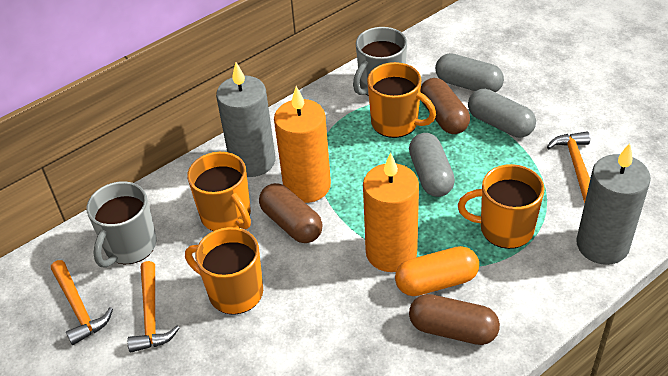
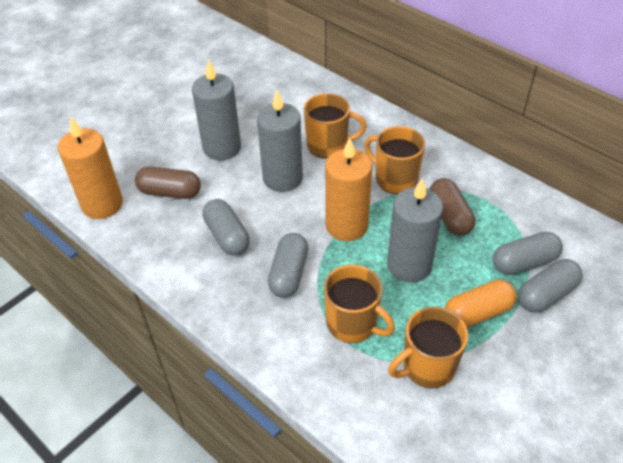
brown capsule: 3 -> 2
grey candle: 2 -> 3
grey capsule: 3 -> 4
grey mug: 2 -> 0
orange hammer: 3 -> 0

